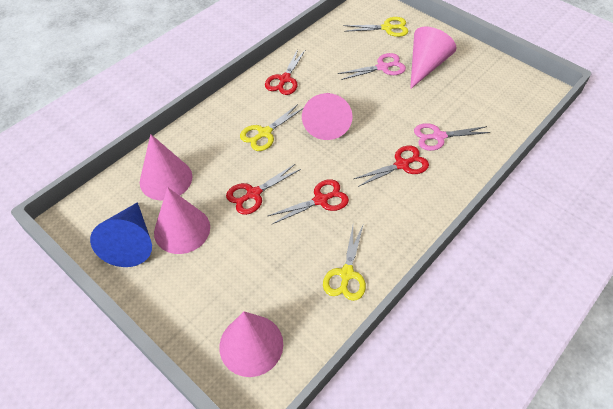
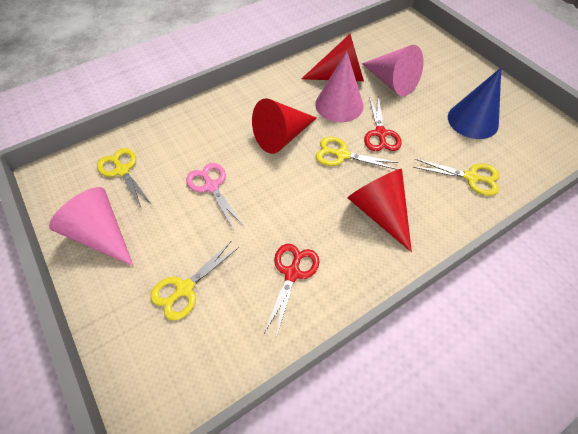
pink cone: 5 -> 3
pink scissors: 2 -> 1
red cone: 0 -> 3
red scissors: 4 -> 2
yellow scissors: 3 -> 4

